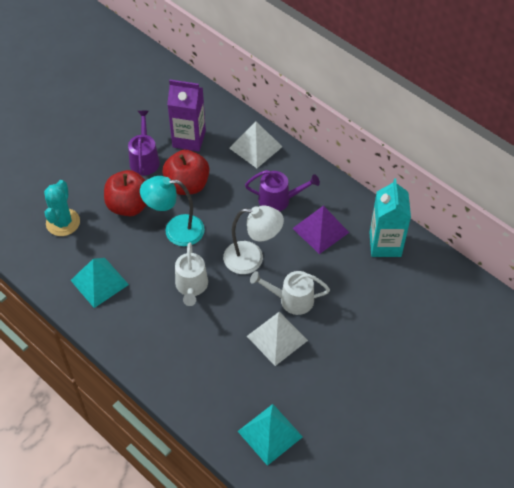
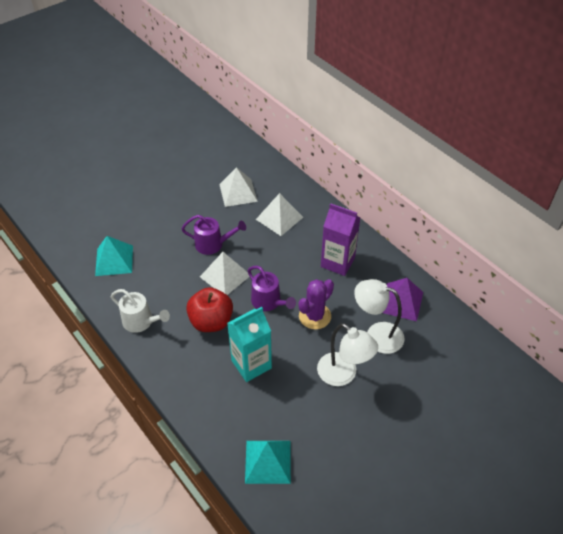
purple cactus: 0 -> 1
red apple: 2 -> 1
turquoise cactus: 1 -> 0
turquoise lamp: 1 -> 0
white lamp: 1 -> 2
white pyramid: 2 -> 3
white watering can: 2 -> 1

